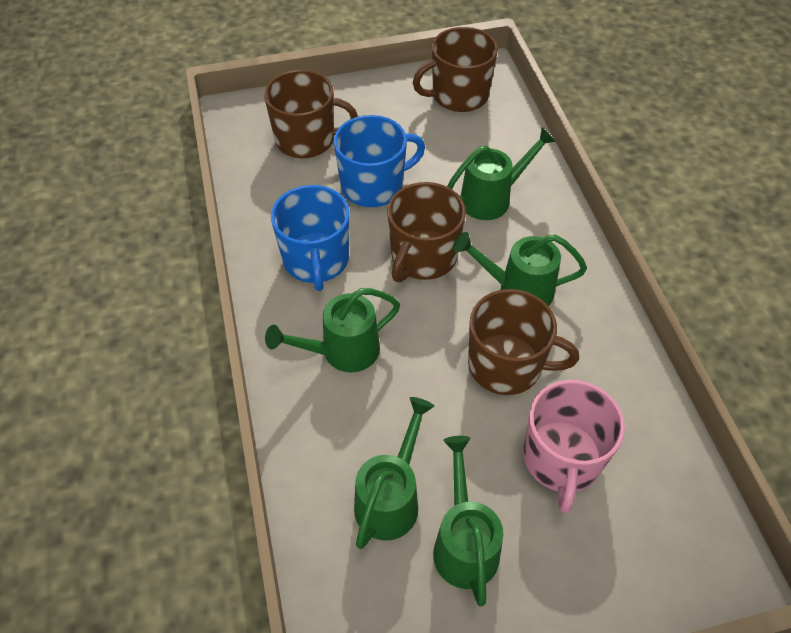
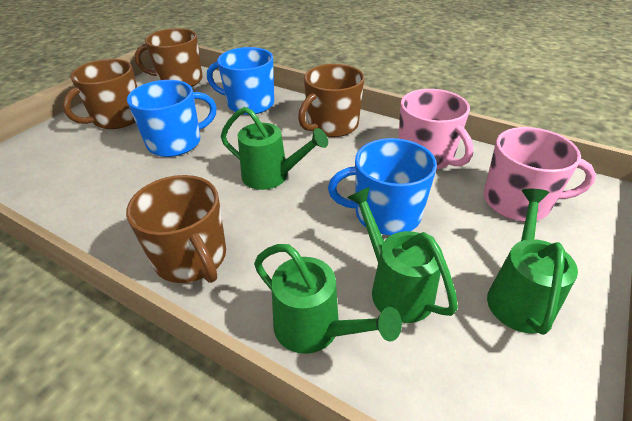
blue mug: 2 -> 3
green watering can: 5 -> 4
pink mug: 1 -> 2

